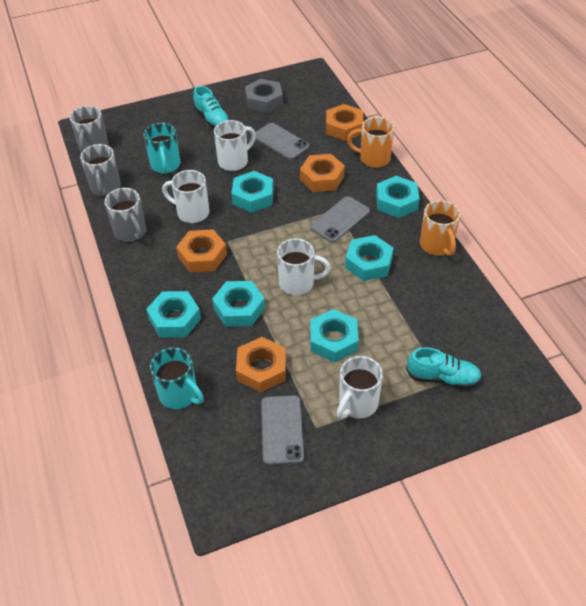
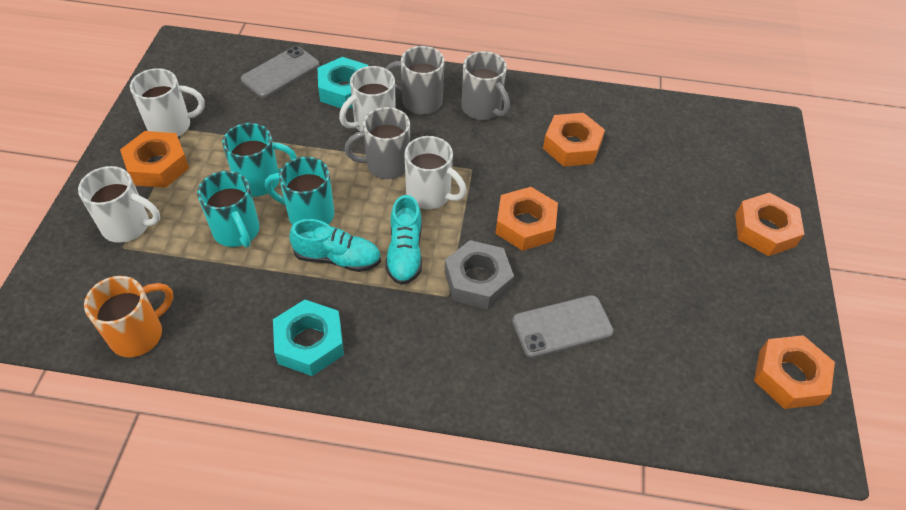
grey phone: 3 -> 2
orange mug: 2 -> 1
orange nut: 4 -> 5
turquoise mug: 2 -> 3
turquoise nut: 6 -> 2

